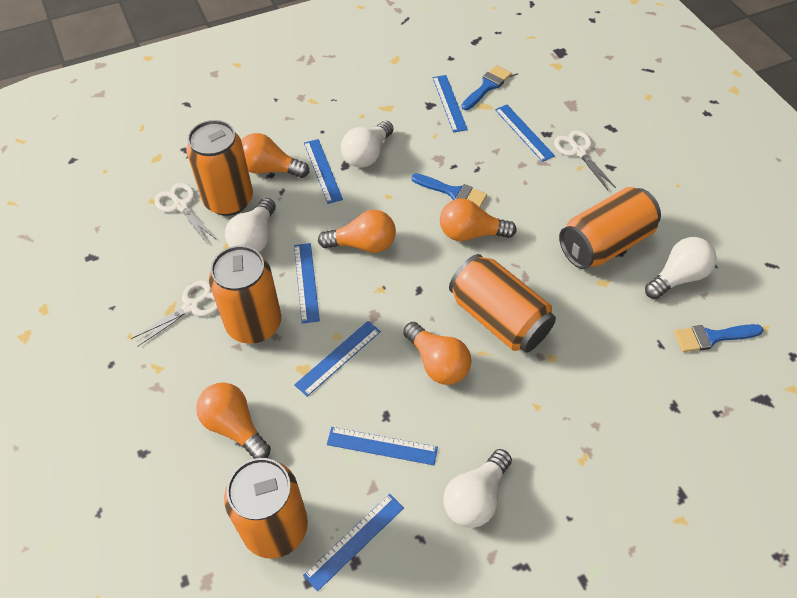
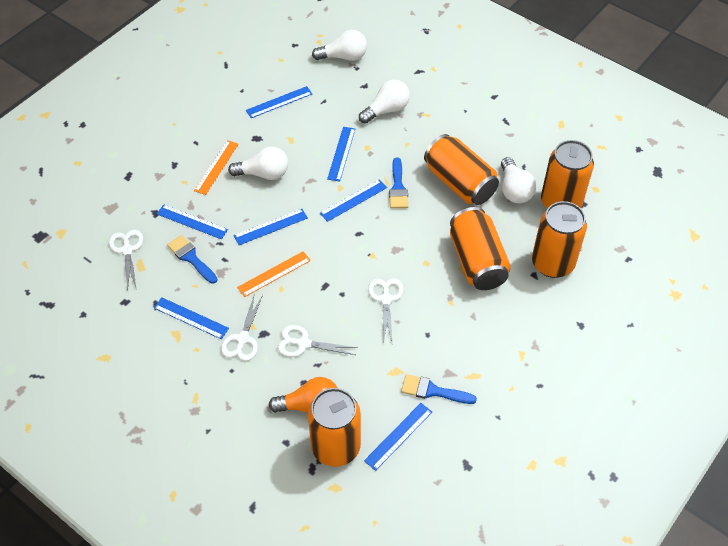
orange light bulb: 5 -> 1
orange ruler: 0 -> 2
white scissors: 3 -> 4

